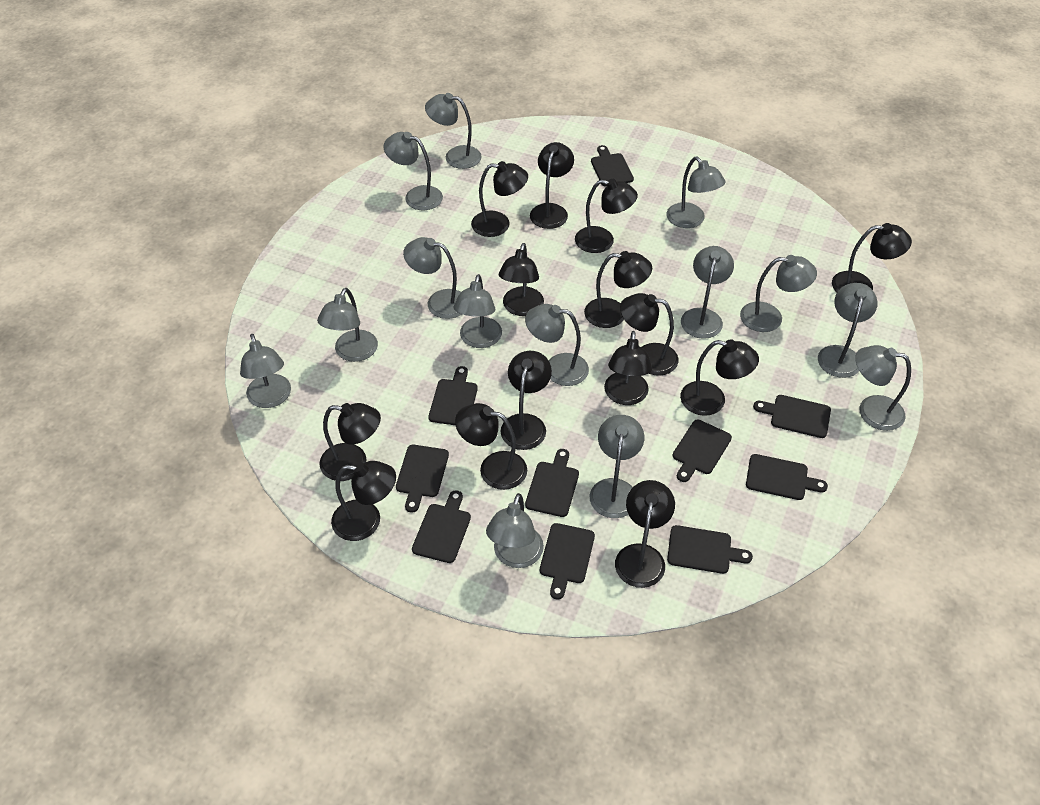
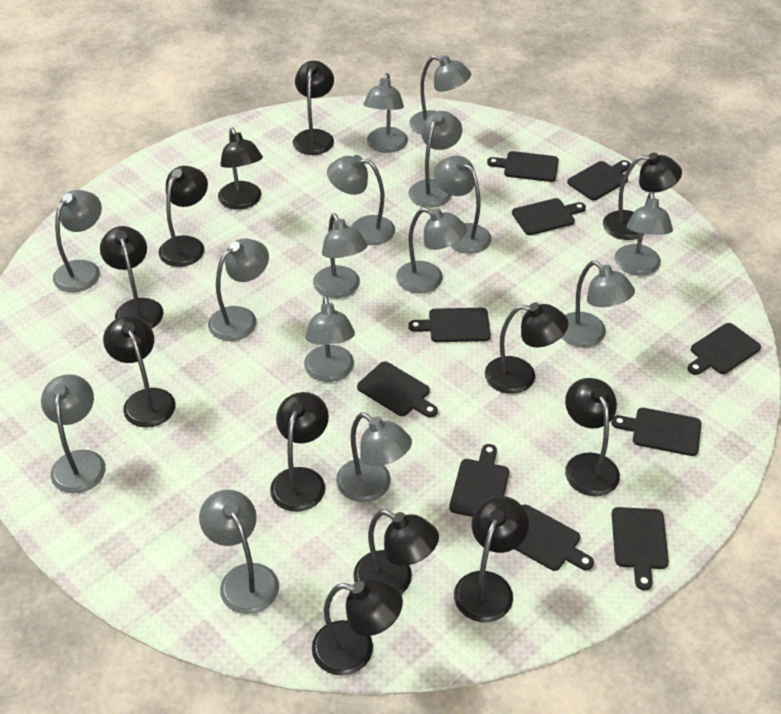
black lamp: 14 -> 12
grey lamp: 14 -> 15

